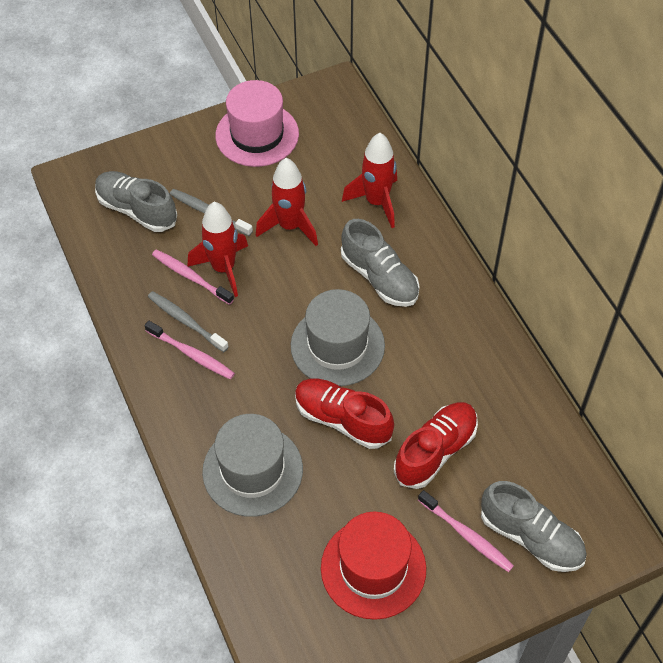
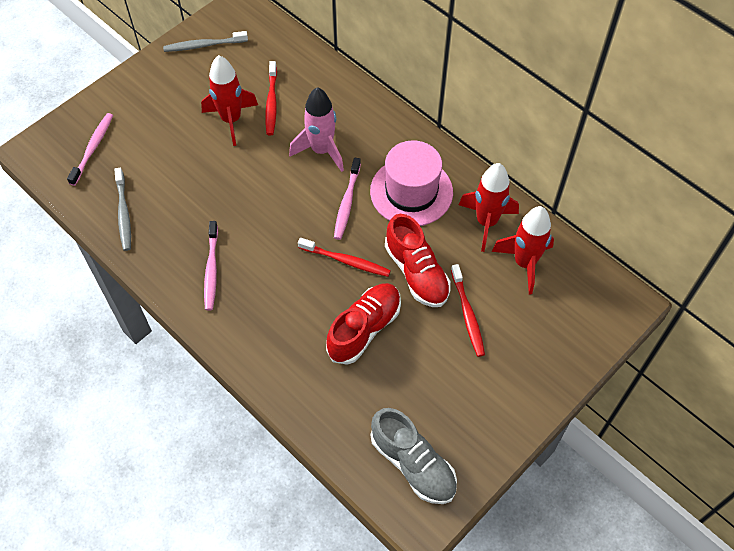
grey hat: 2 -> 0
grey shoe: 3 -> 1
pink rocket: 0 -> 1
red hat: 1 -> 0
red toothbrush: 0 -> 3

